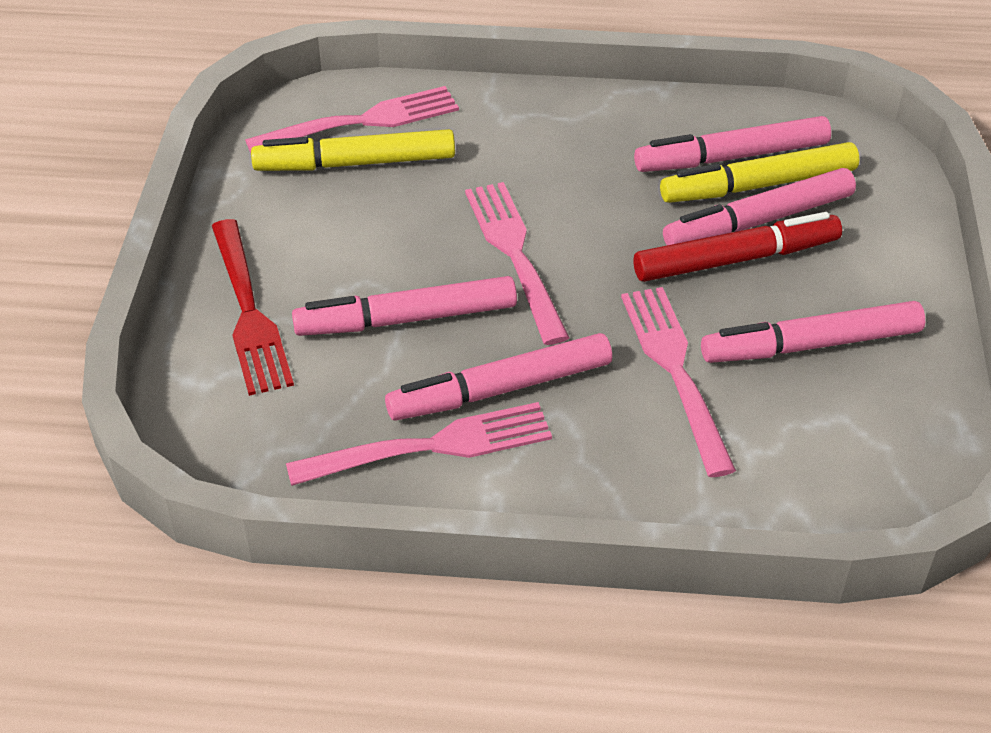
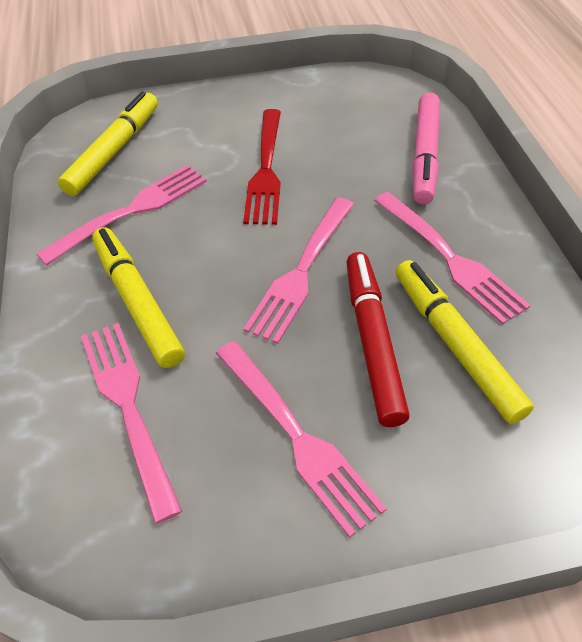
pink fork: 4 -> 5
pink marker: 5 -> 1
yellow marker: 2 -> 3

